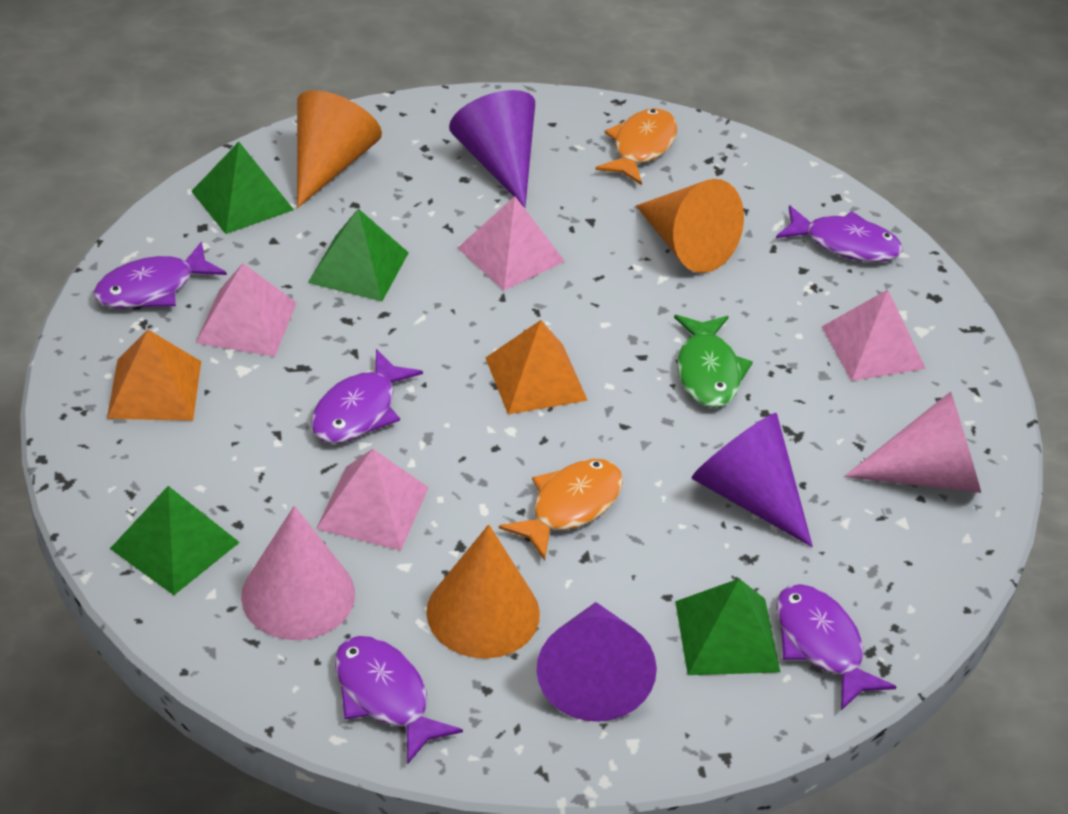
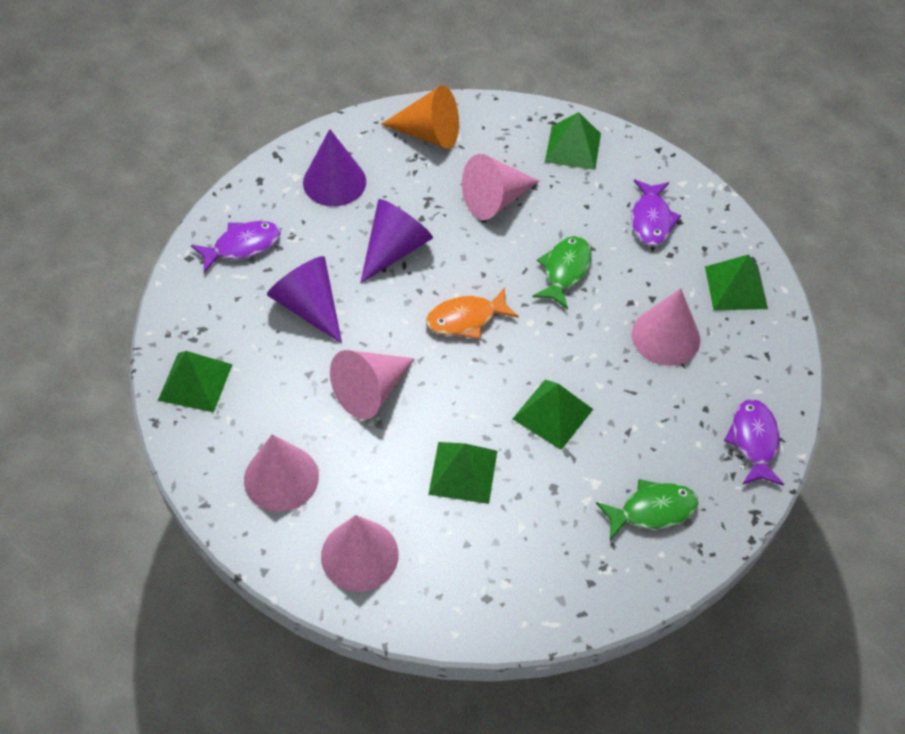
green fish: 1 -> 2
green pyramid: 4 -> 5
orange cone: 3 -> 1
orange fish: 2 -> 1
orange pyramid: 2 -> 0
pink cone: 2 -> 5
pink pyramid: 4 -> 0
purple fish: 5 -> 3

